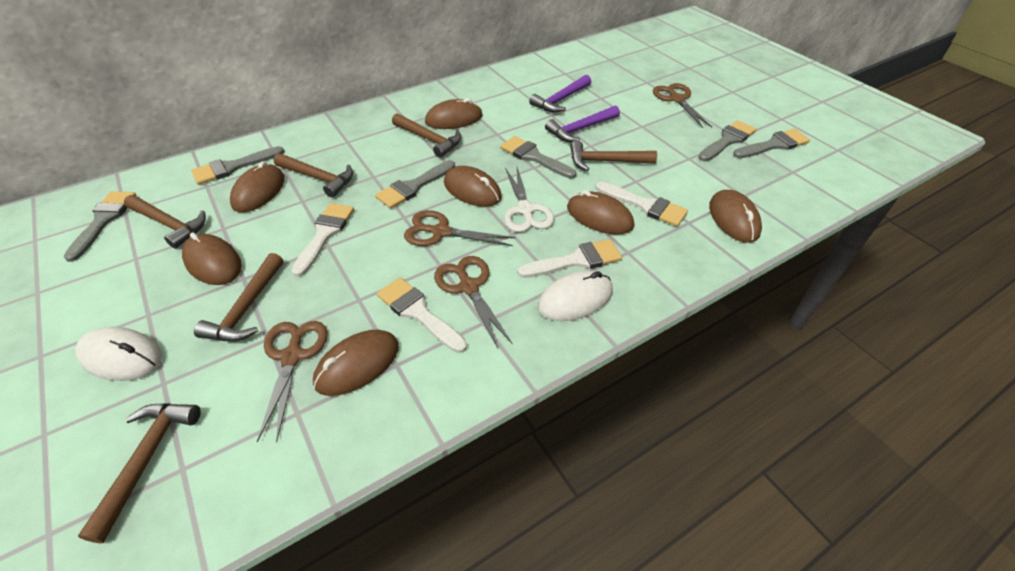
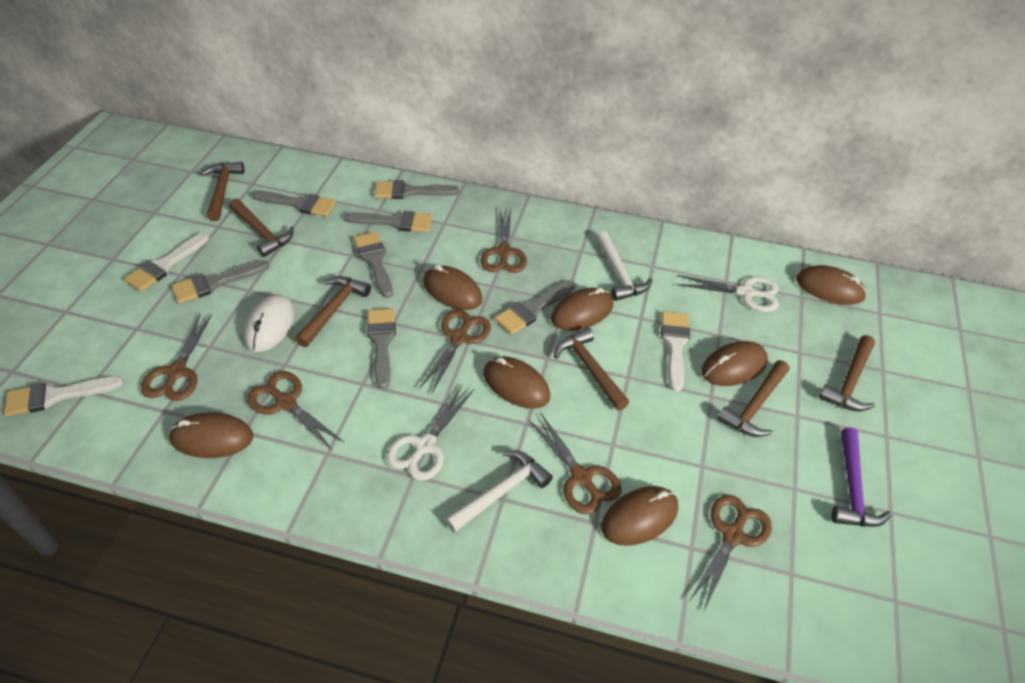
brown scissors: 4 -> 6
grey brush: 6 -> 7
purple hammer: 2 -> 1
white brush: 4 -> 3
white hammer: 0 -> 2
white mouse: 2 -> 1
white scissors: 1 -> 2

